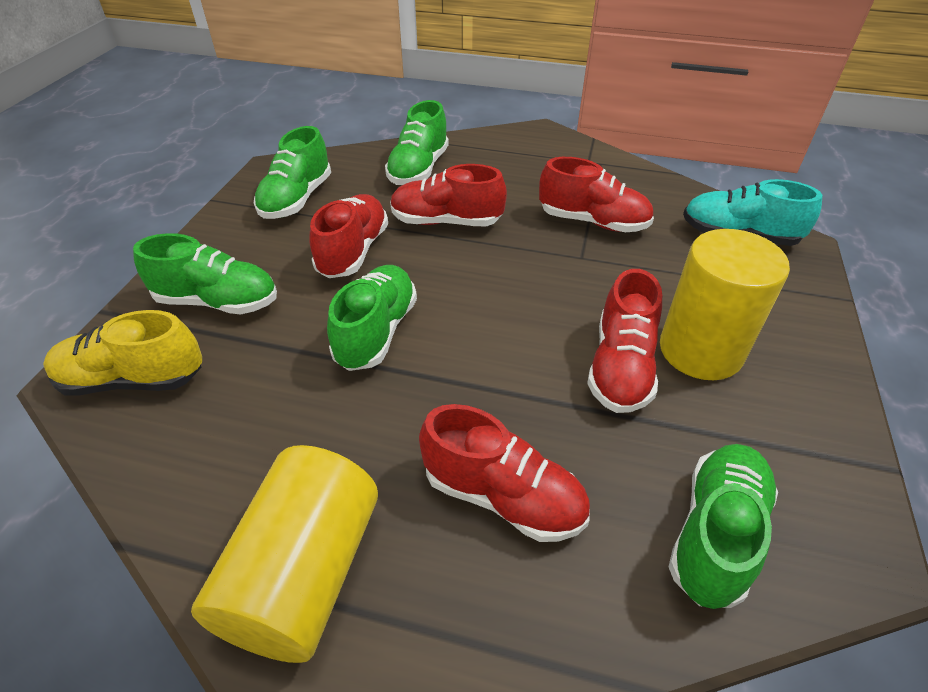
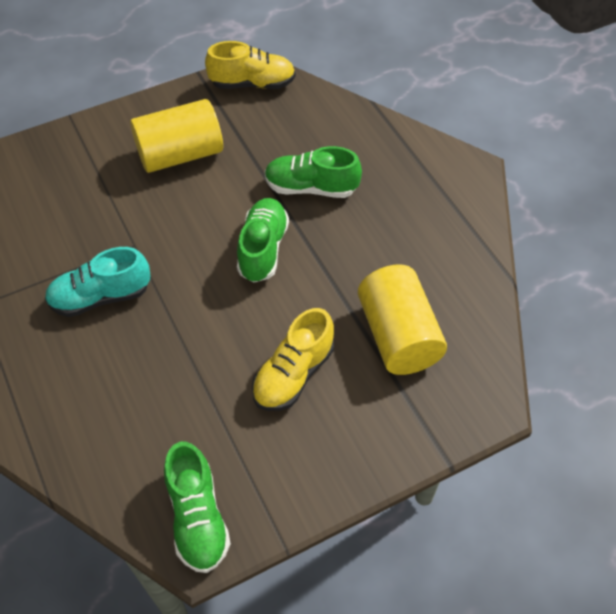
green shoe: 5 -> 3
red shoe: 5 -> 0
yellow shoe: 1 -> 2

